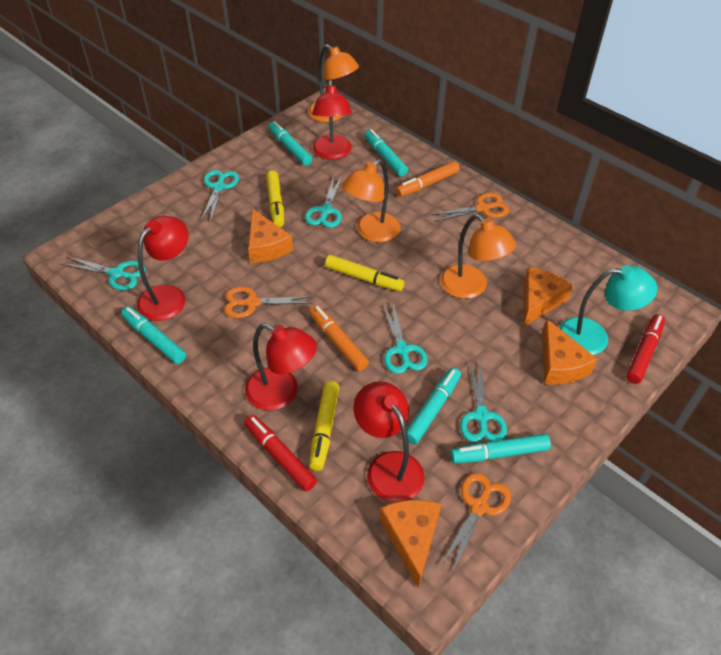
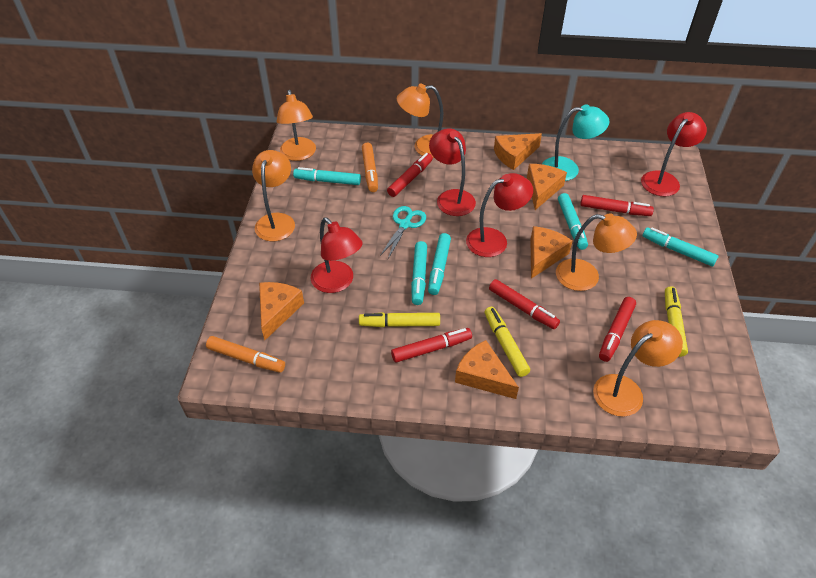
orange cheese: 4 -> 5
orange lamp: 3 -> 5
orange scissors: 3 -> 0
red marker: 2 -> 5
turquoise scissors: 5 -> 1

